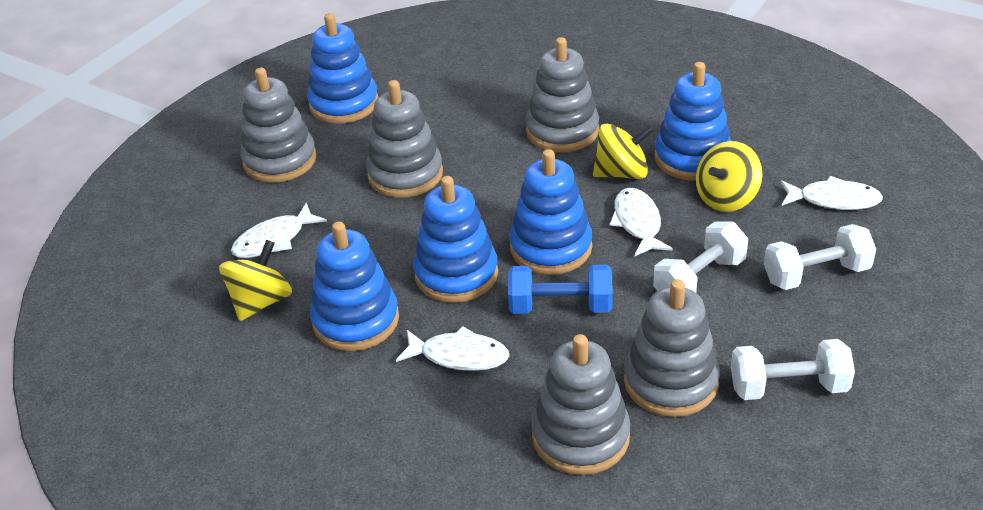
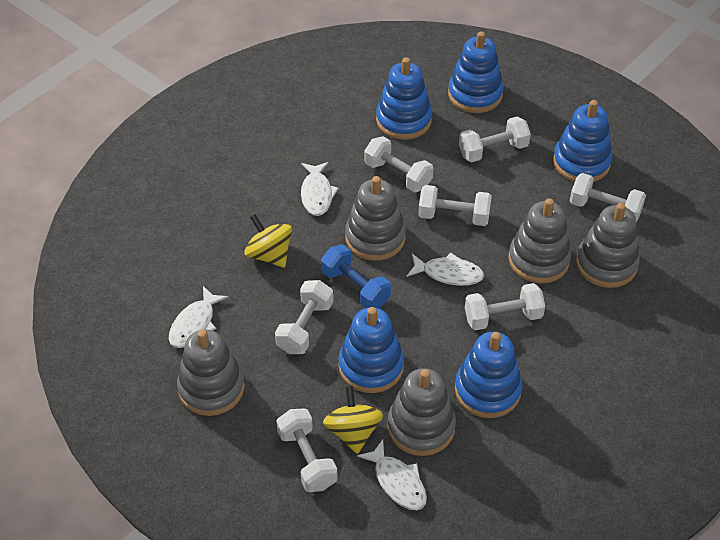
white dumbbell: 3 -> 7
yellow spinning top: 3 -> 2

